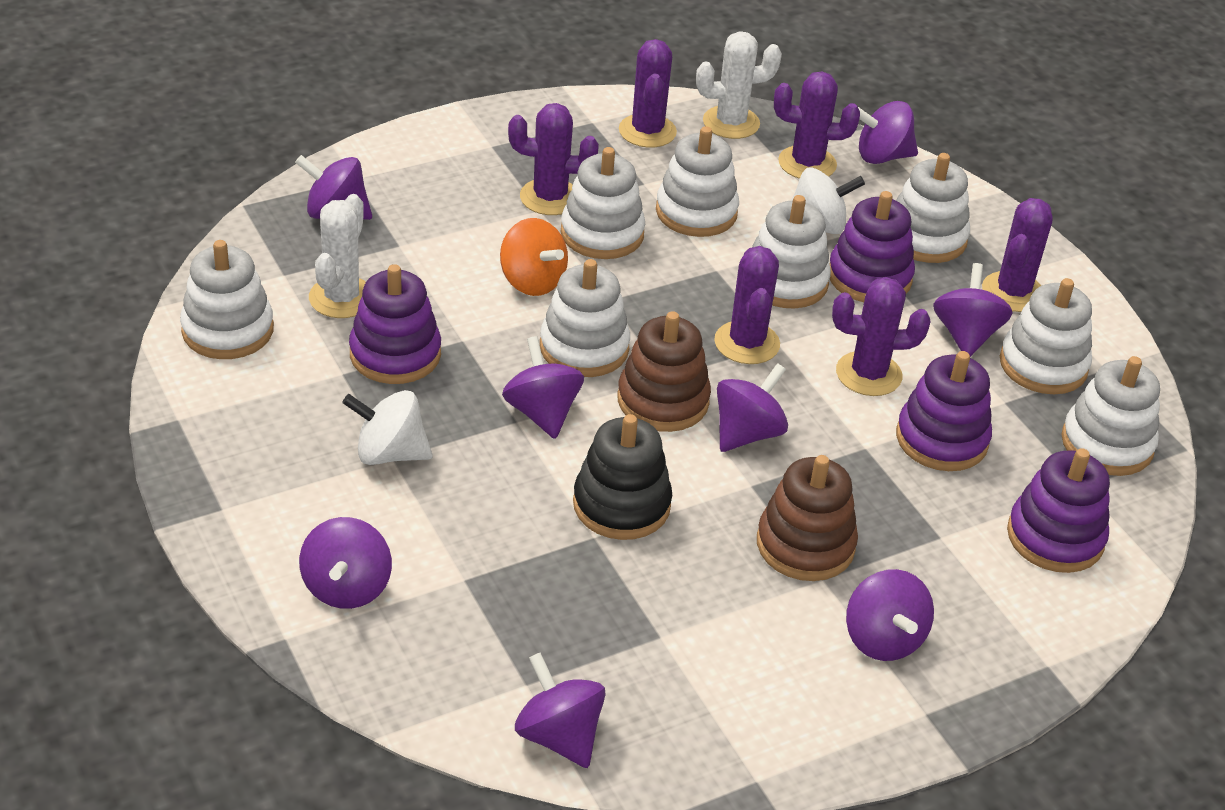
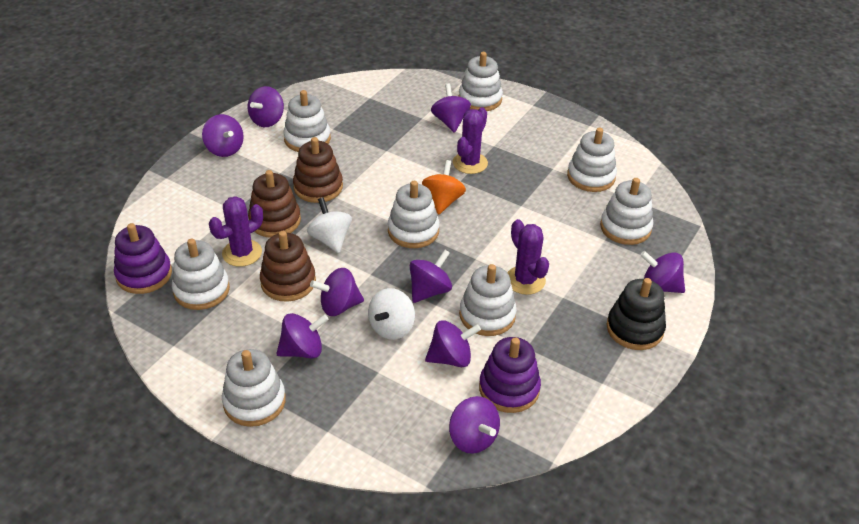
brown stacking toy: 2 -> 3
purple cactus: 6 -> 3
purple spinning top: 8 -> 9
purple stacking toy: 4 -> 2
white cactus: 2 -> 0

